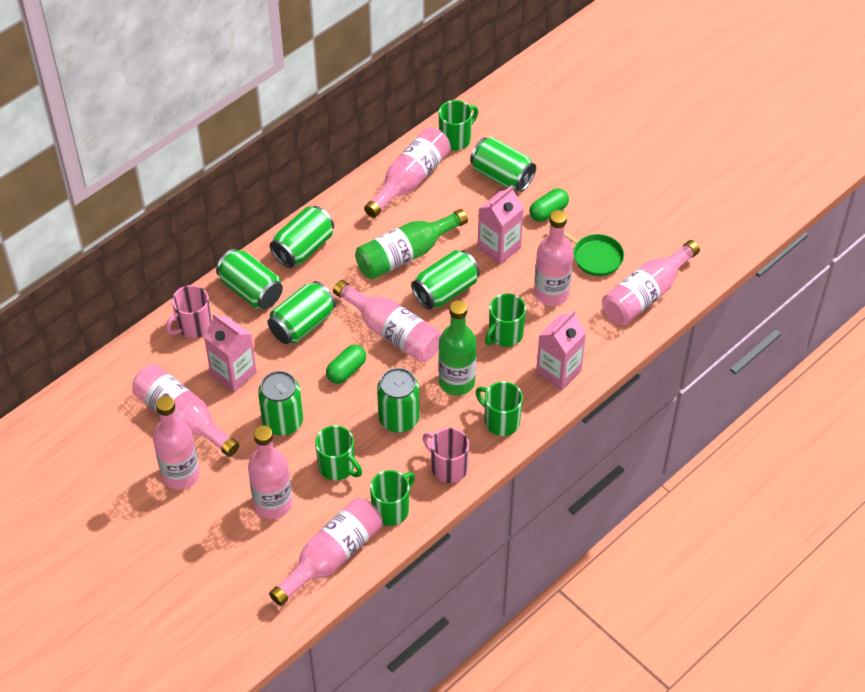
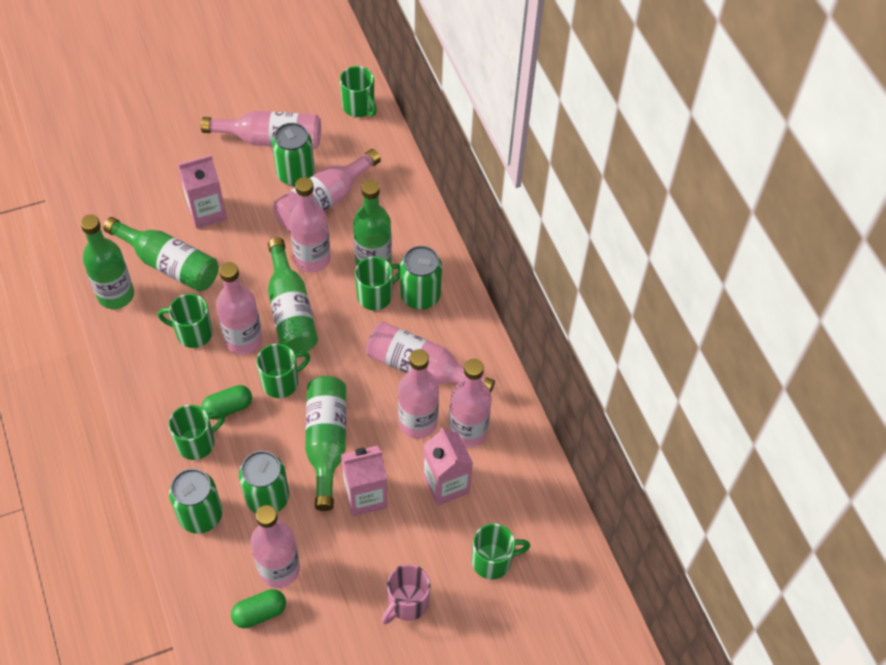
green bottle: 2 -> 5
green can: 7 -> 4
green mug: 5 -> 6
green pan: 1 -> 0
pink mug: 2 -> 1

